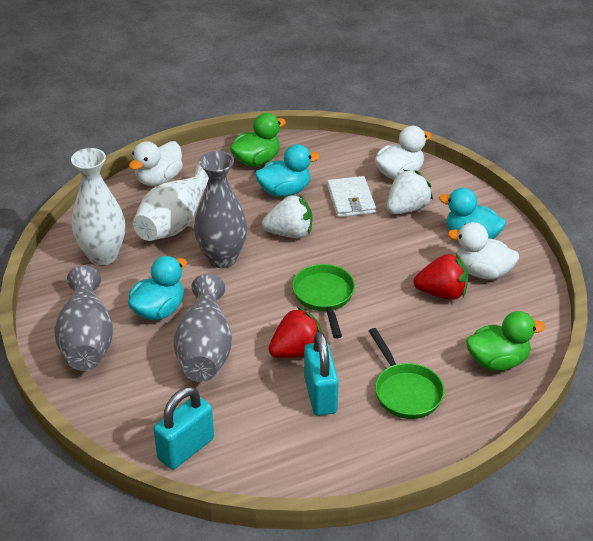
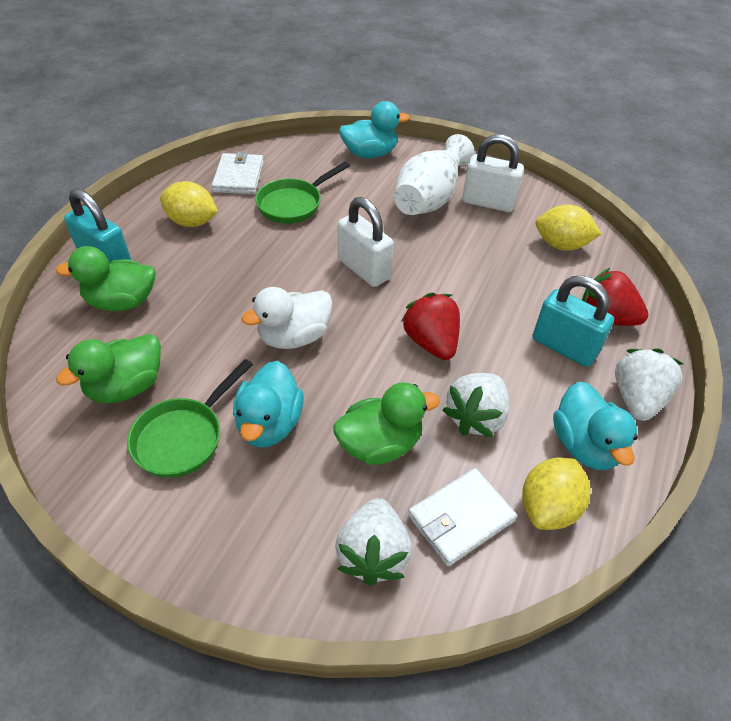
green duck: 2 -> 3
grey vase: 3 -> 0
white duck: 3 -> 1
white padlock: 0 -> 2
white strawberry: 2 -> 3
white vase: 2 -> 1
white wallet: 1 -> 2
yellow lemon: 0 -> 3

